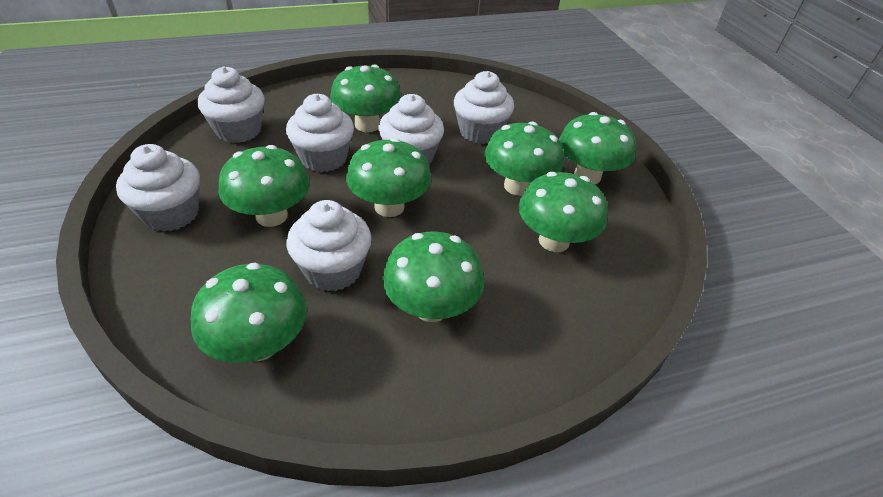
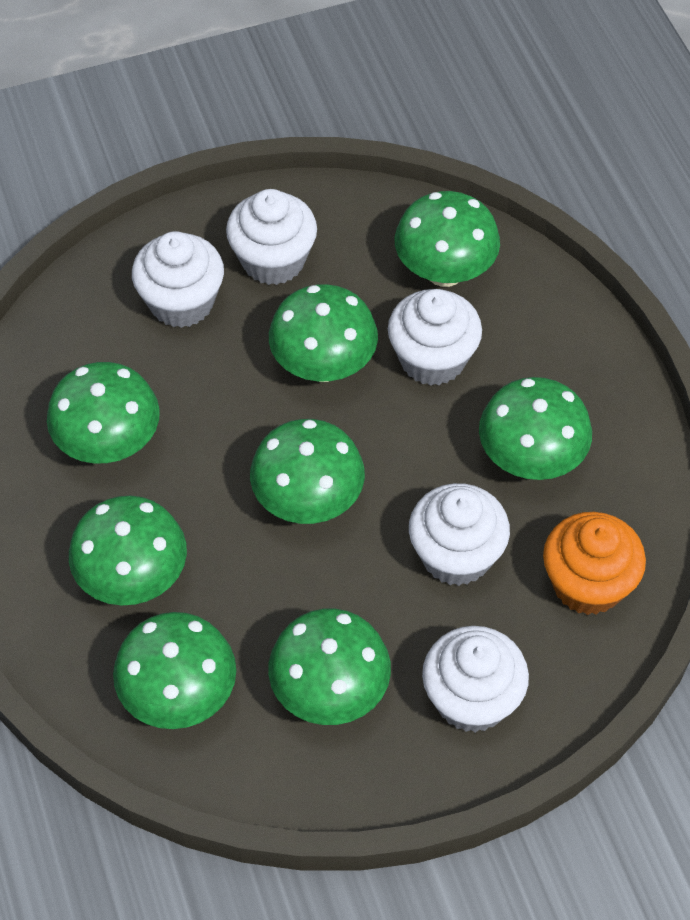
orange cupcake: 0 -> 1
white cupcake: 6 -> 5

